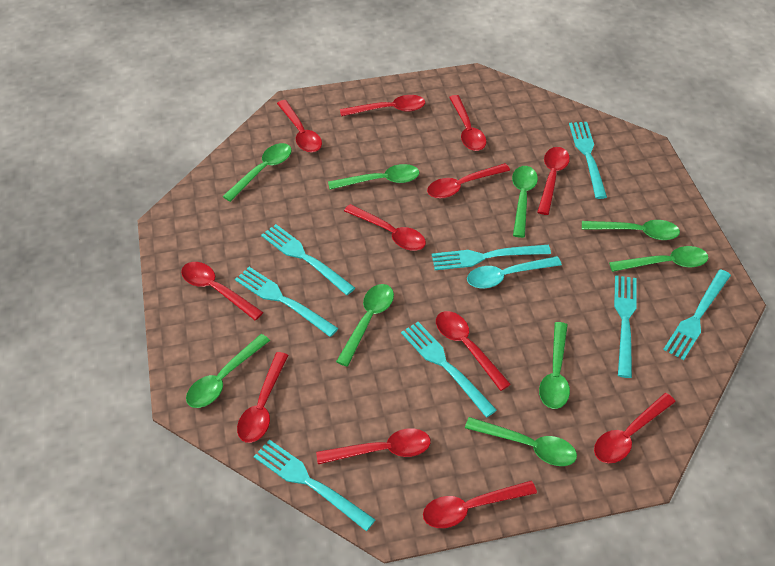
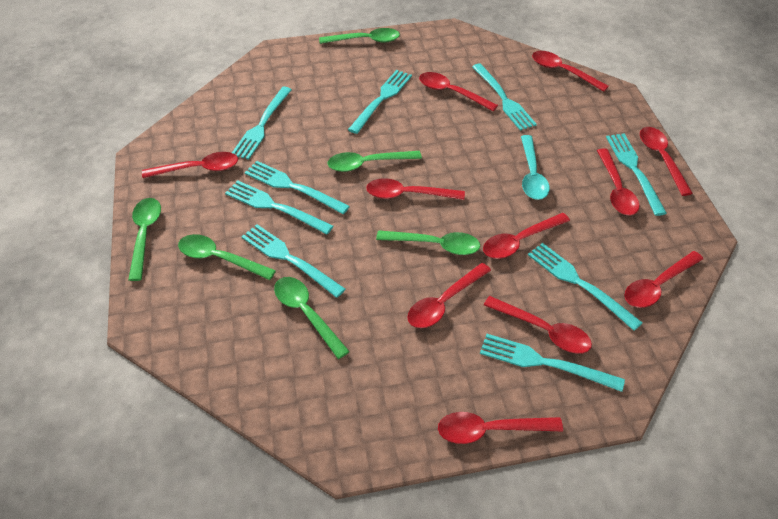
green spoon: 9 -> 6
red spoon: 12 -> 11
turquoise fork: 8 -> 9

